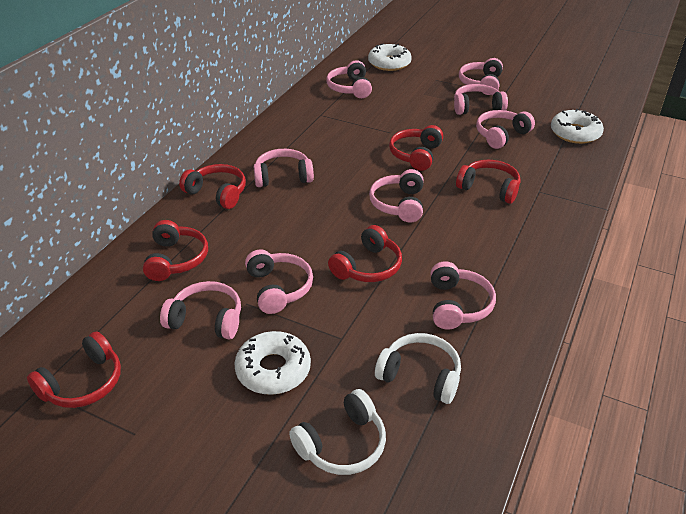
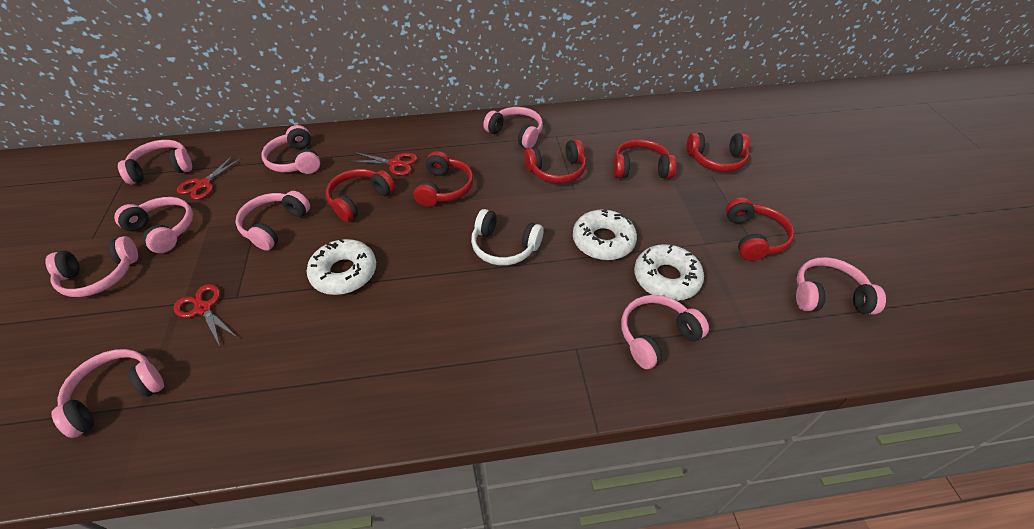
red scissors: 0 -> 3
white headphones: 2 -> 1

